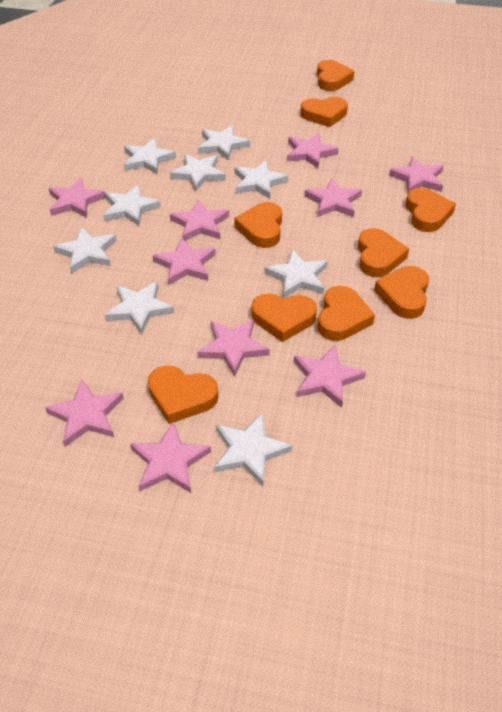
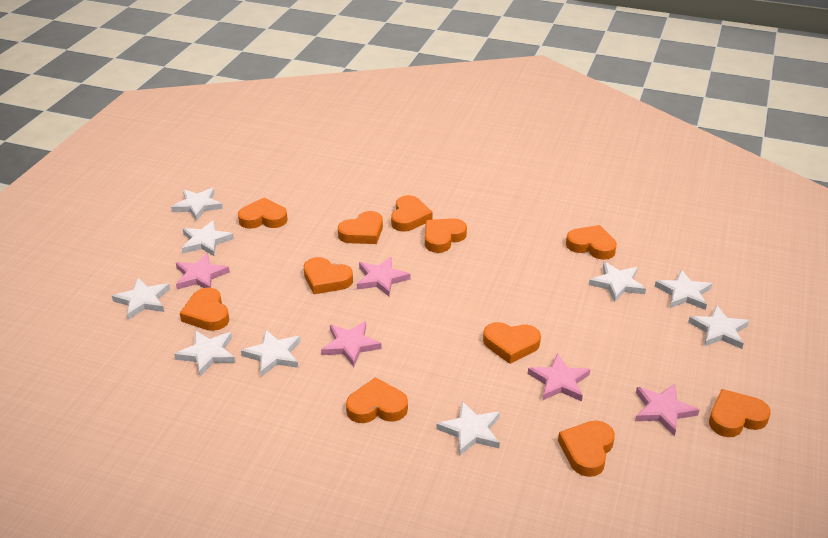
orange heart: 9 -> 11
pink star: 10 -> 5

